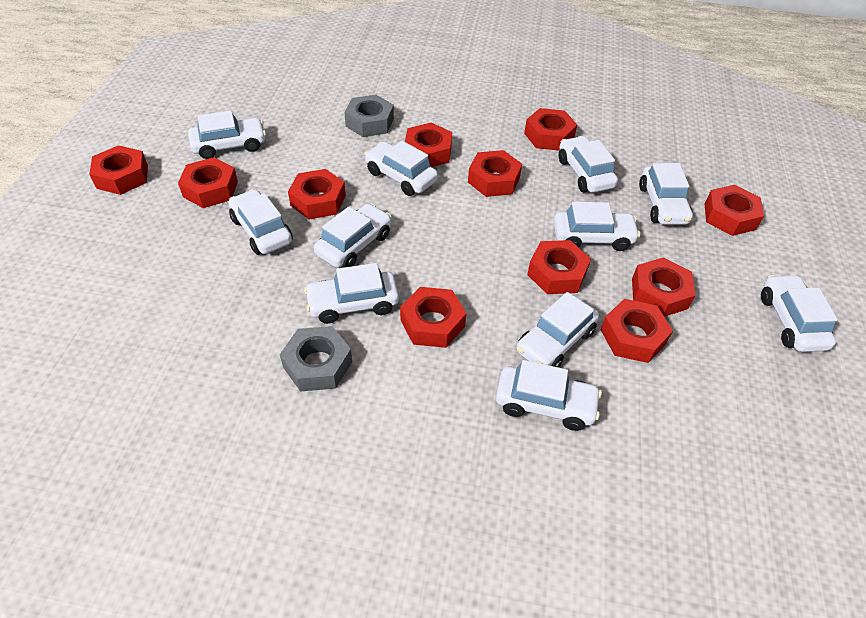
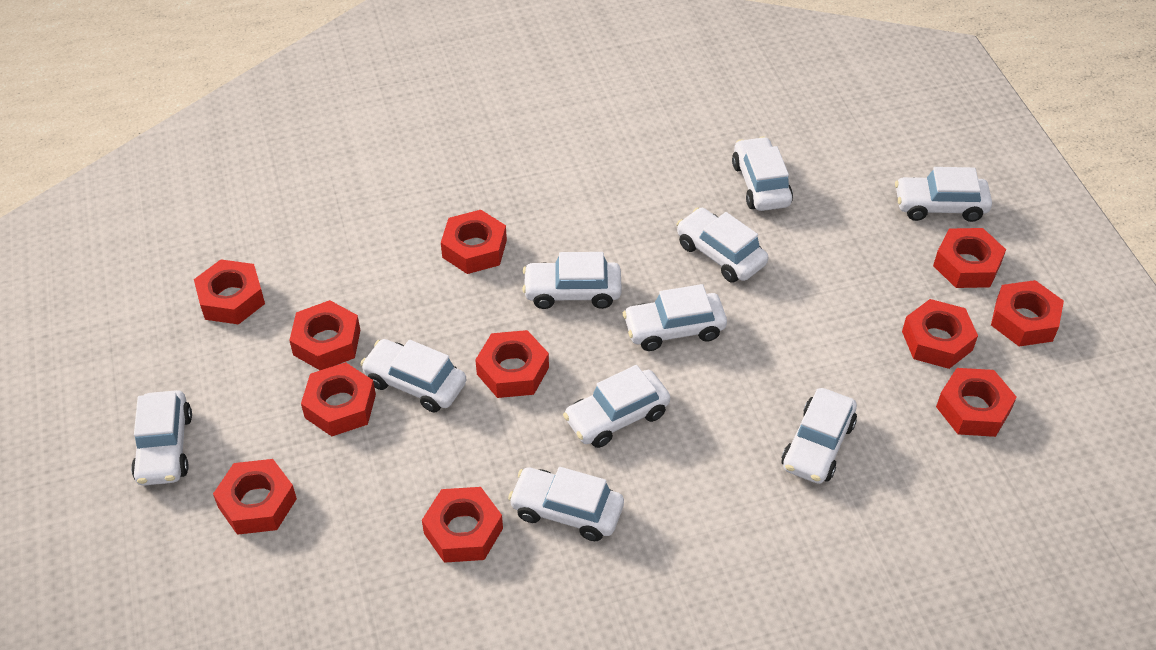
grey nut: 2 -> 0
white car: 11 -> 10

